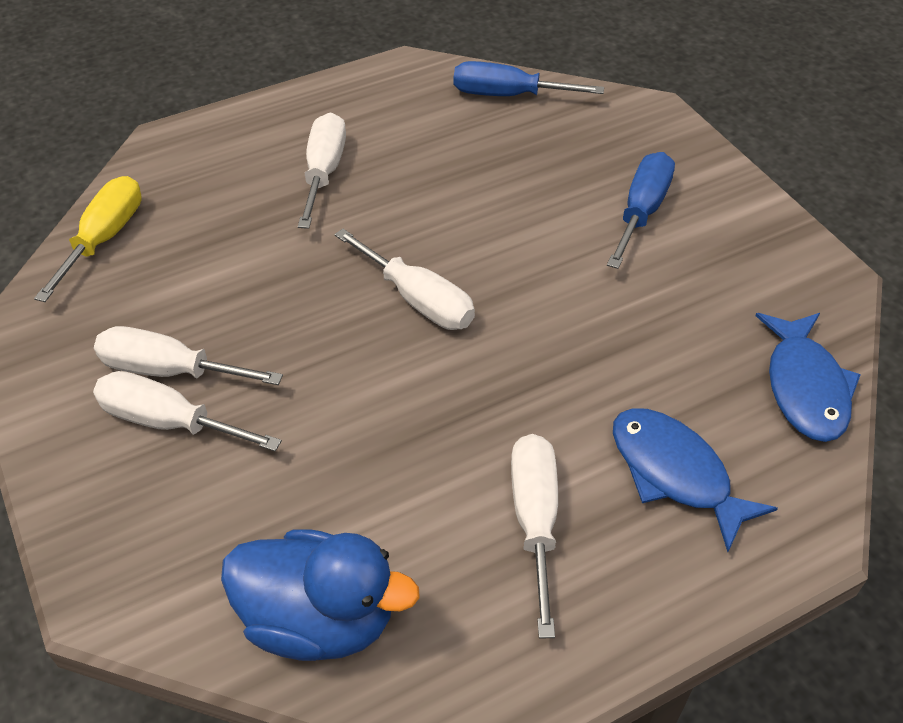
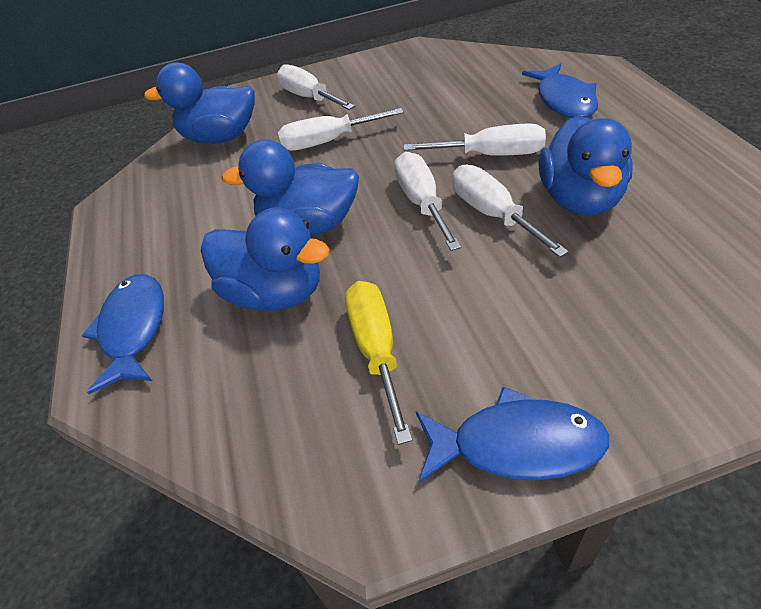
blue duck: 1 -> 4
blue fish: 2 -> 3
blue screwdriver: 2 -> 0

